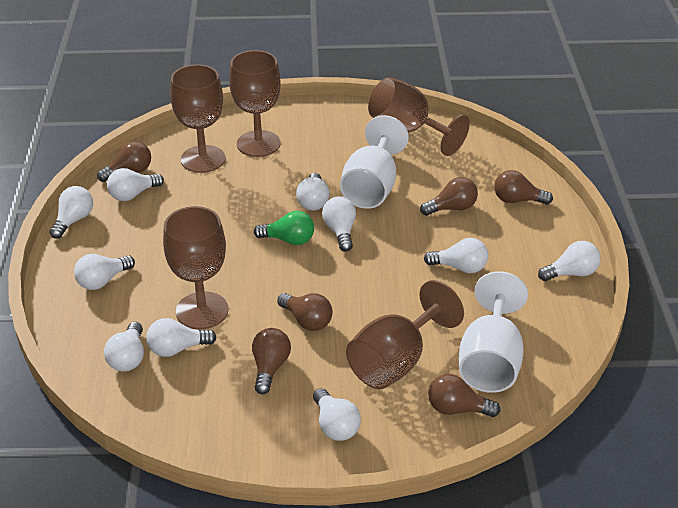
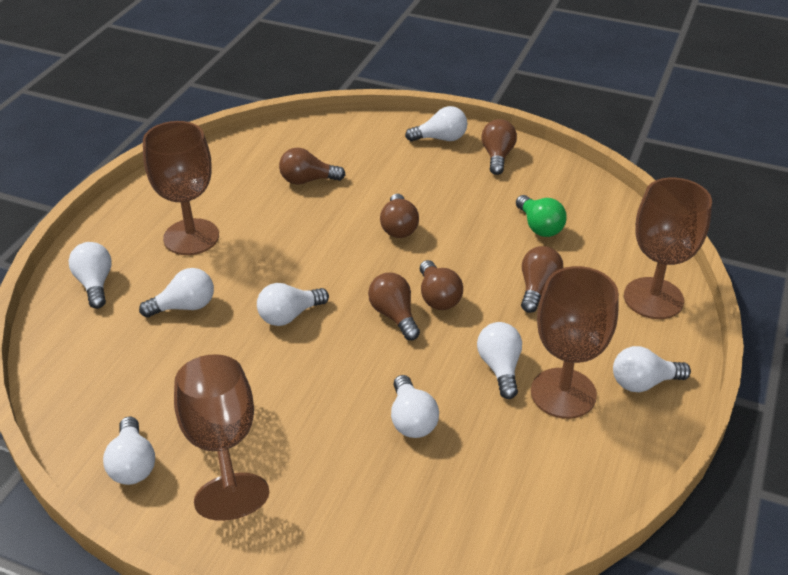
brown goblet: 5 -> 4
white goblet: 2 -> 0
white light bulb: 10 -> 8

